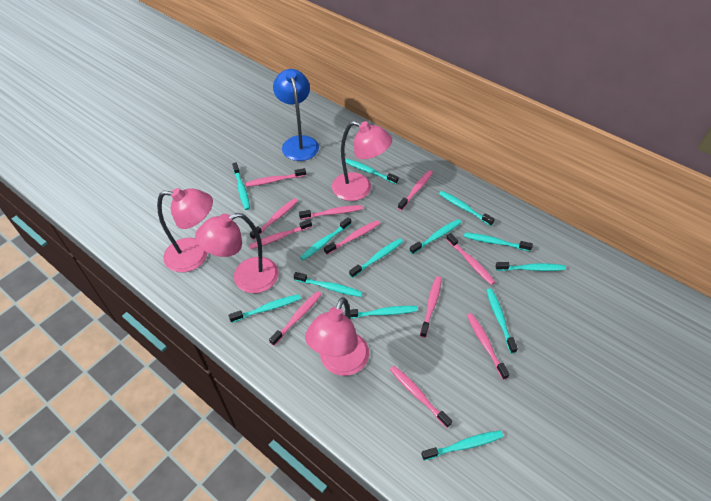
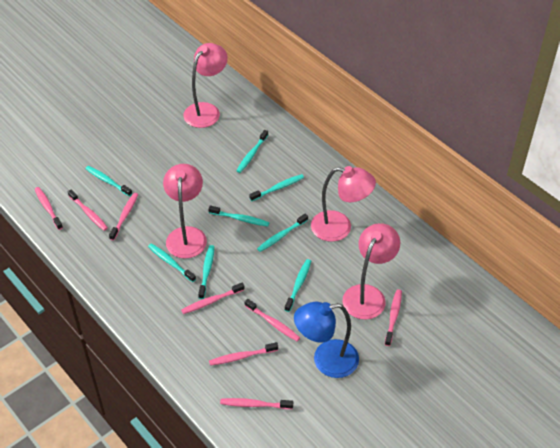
pink toothbrush: 11 -> 8
turquoise toothbrush: 13 -> 8

